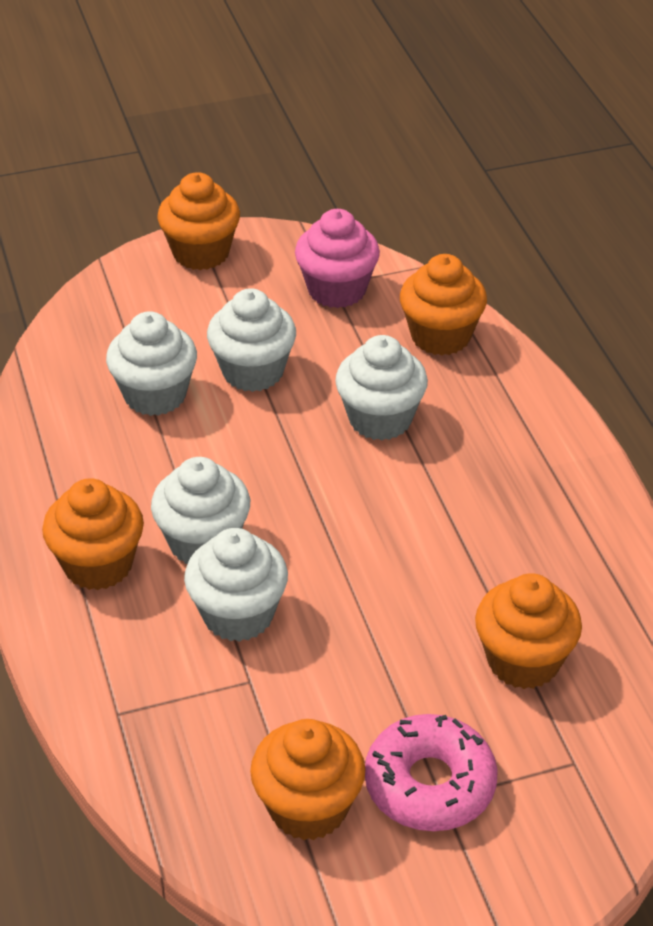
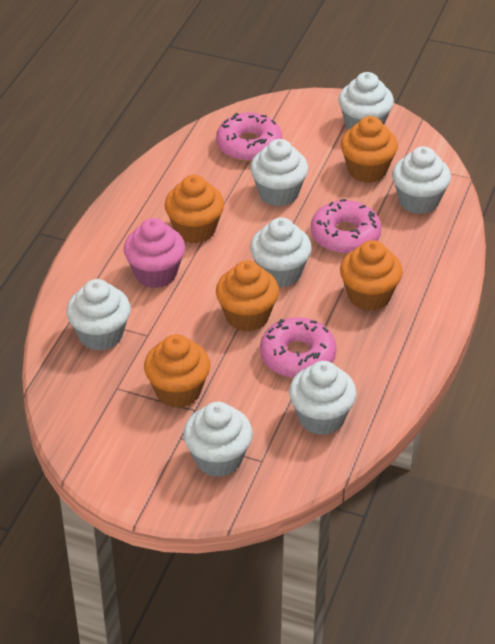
pink donut: 1 -> 3
white cupcake: 5 -> 7

